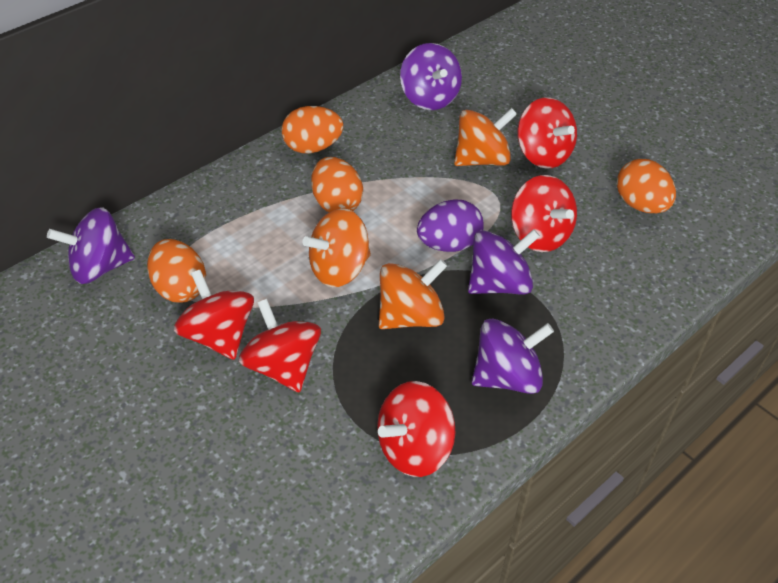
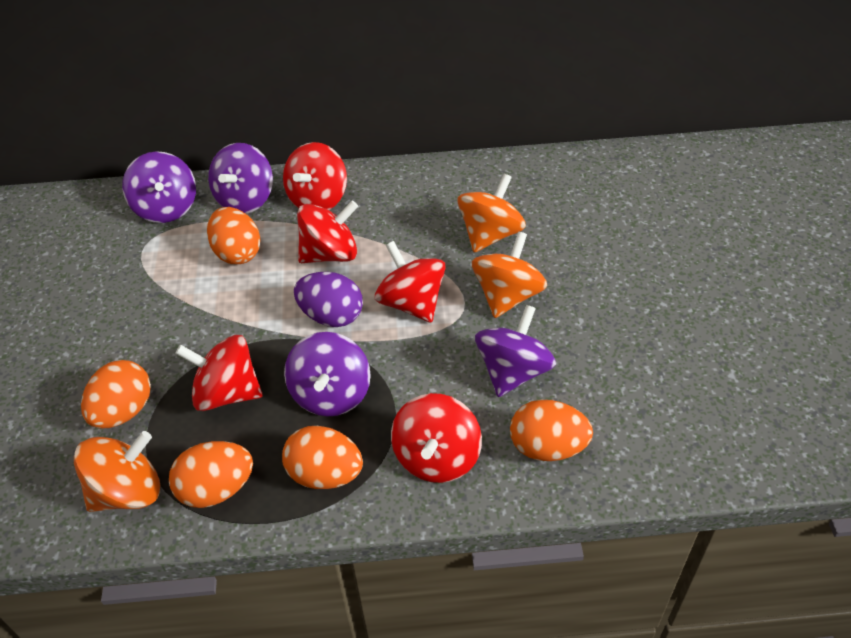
orange egg: 4 -> 5

